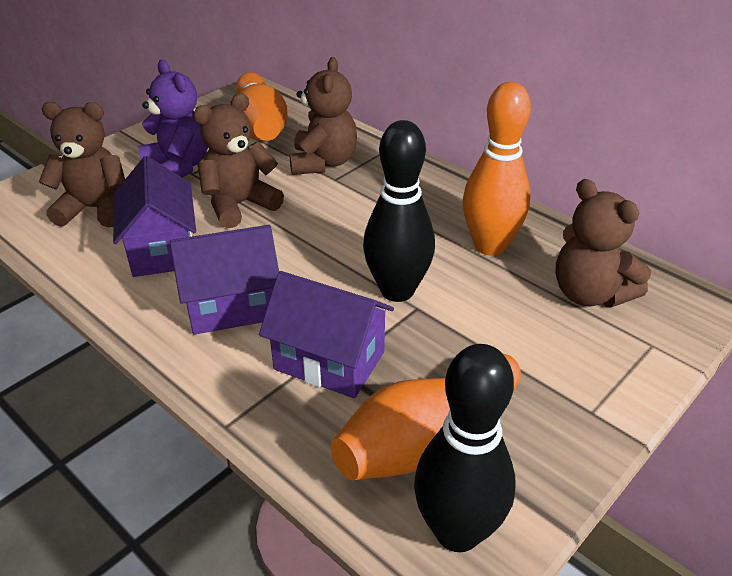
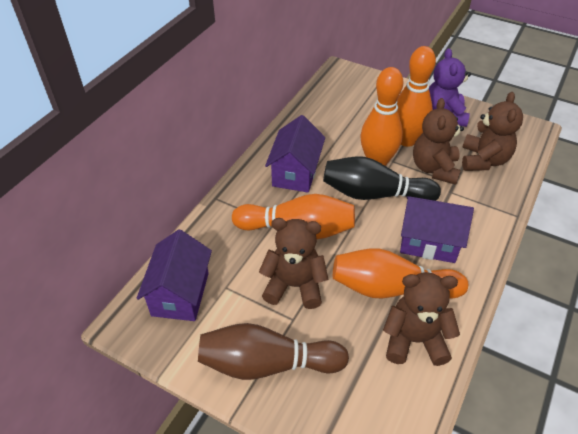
black bowling pin: 2 -> 1
brown bowling pin: 0 -> 1
orange bowling pin: 3 -> 4

